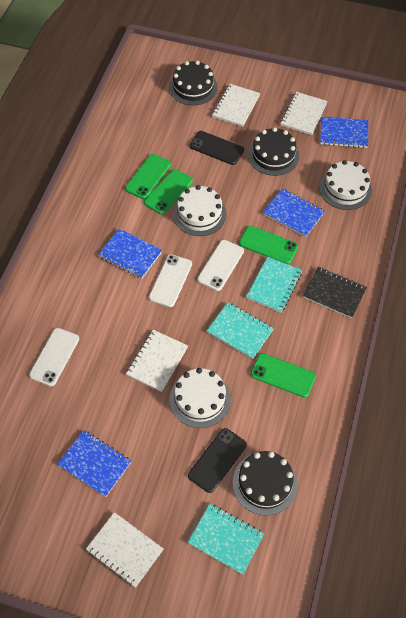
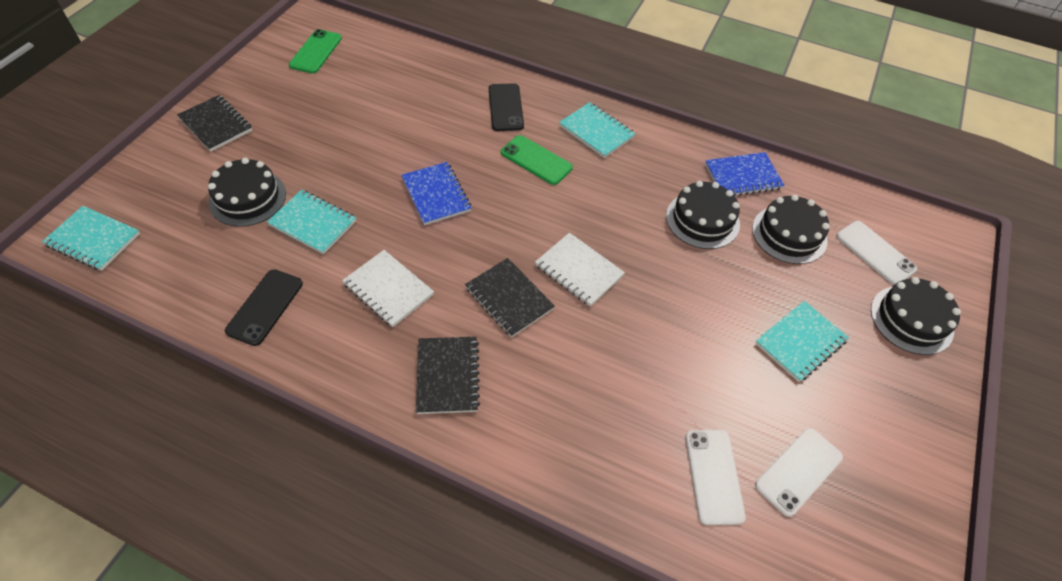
black cake: 3 -> 4
black notebook: 1 -> 3
blue notebook: 4 -> 2
green phone: 4 -> 2
turquoise notebook: 3 -> 4
white cake: 3 -> 0
white notebook: 4 -> 2

